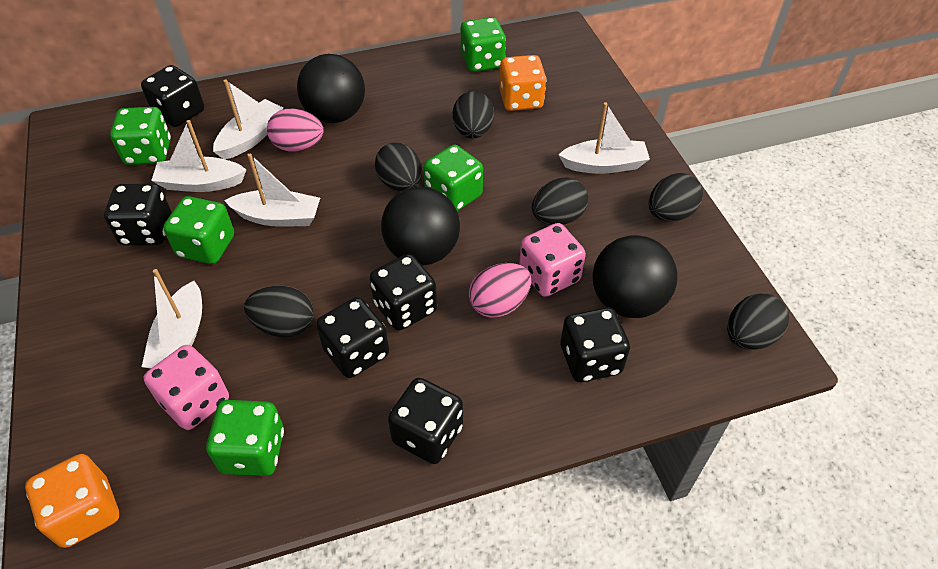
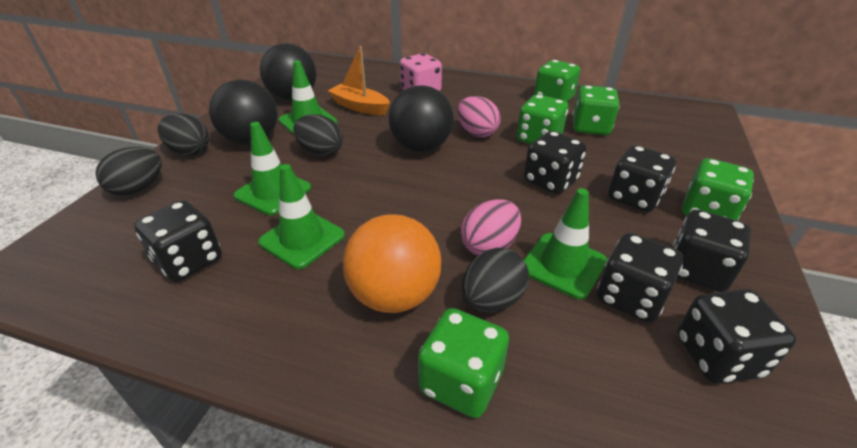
black egg: 6 -> 4
green traffic cone: 0 -> 4
orange ball: 0 -> 1
orange boat: 0 -> 1
orange dice: 2 -> 0
pink dice: 2 -> 1
white boat: 5 -> 0

